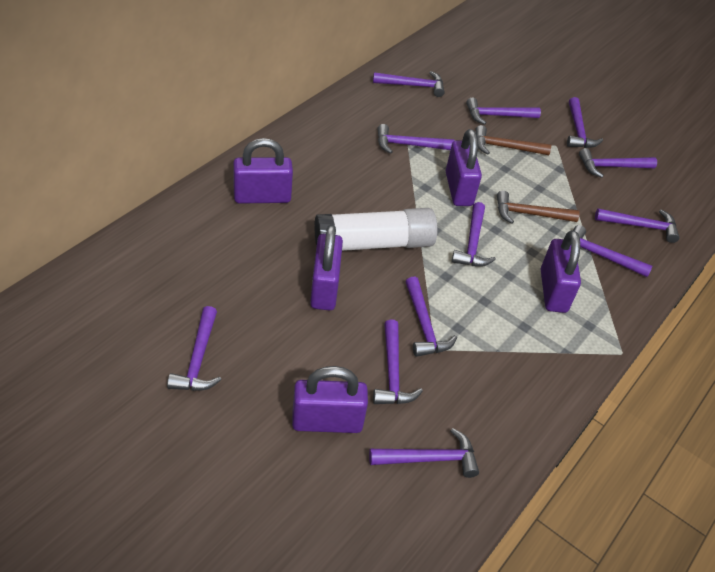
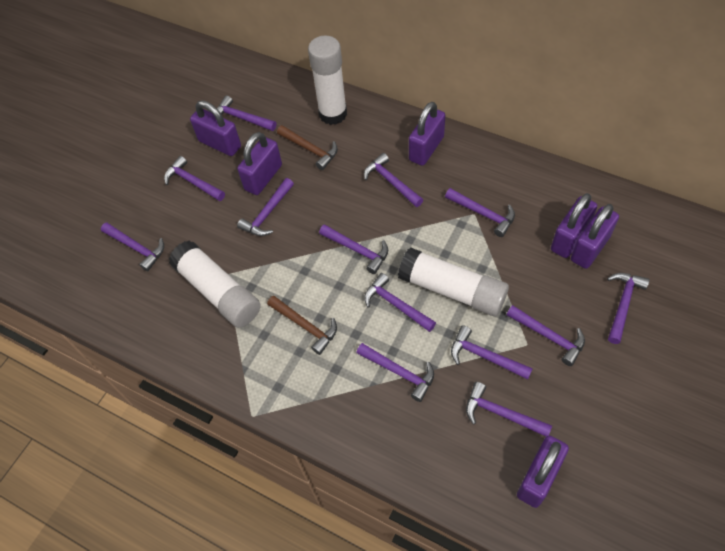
purple hammer: 12 -> 13
purple padlock: 5 -> 6
white glue stick: 1 -> 3

